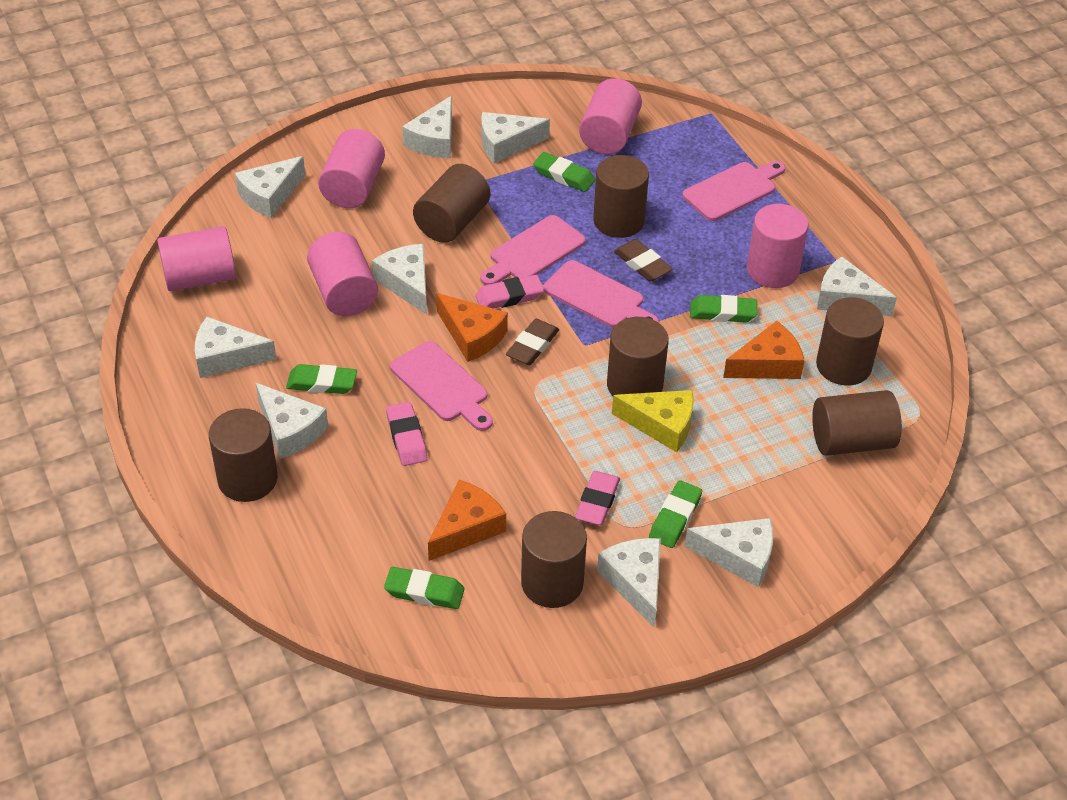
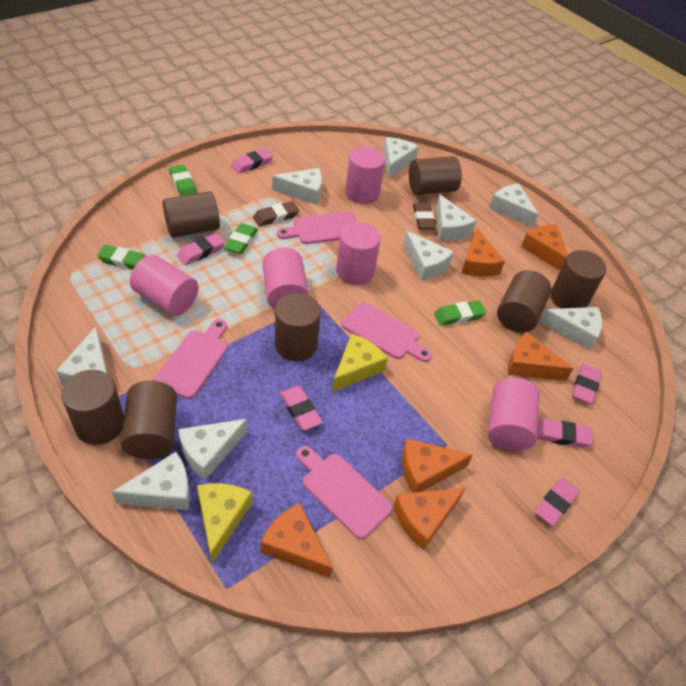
green eraser: 5 -> 4
orange cheese: 3 -> 6
pink eraser: 3 -> 6
yellow cheese: 1 -> 2

